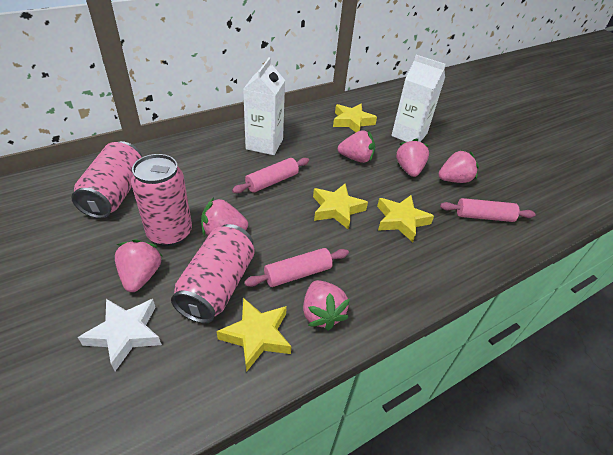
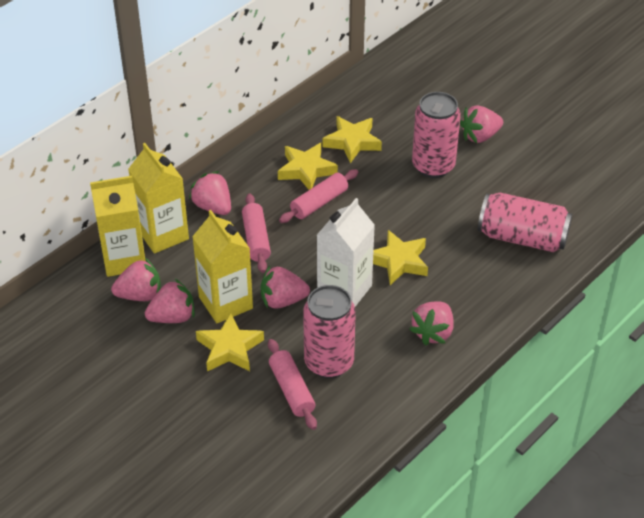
white carton: 2 -> 1
white star: 1 -> 0
yellow carton: 0 -> 3

